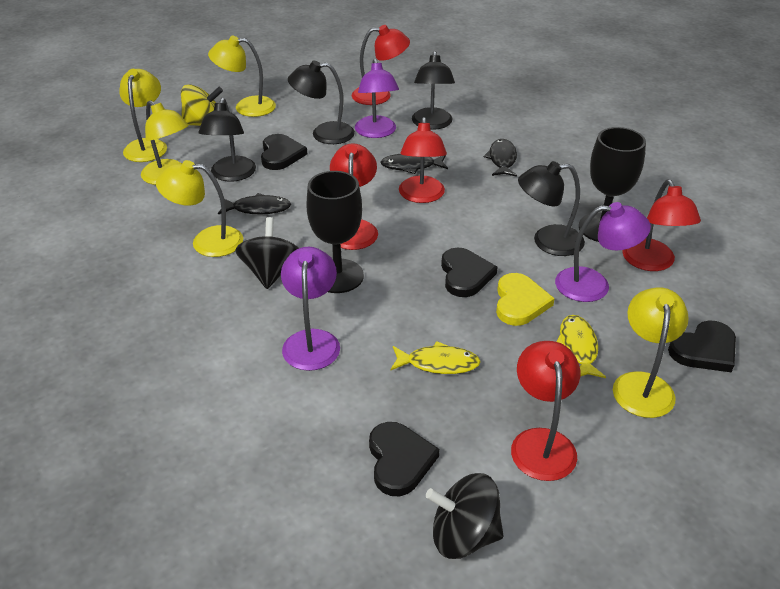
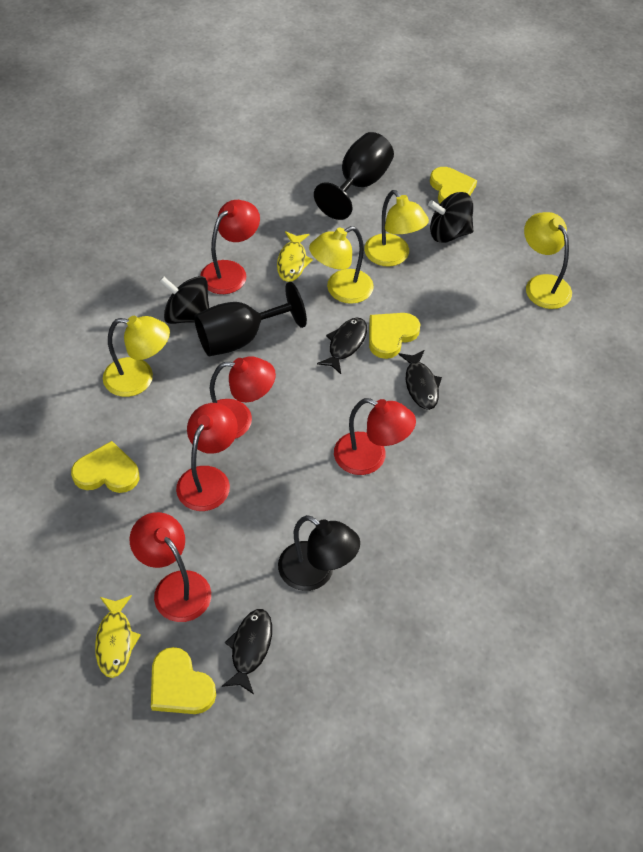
black heart: 4 -> 0
black lamp: 4 -> 1
purple lamp: 3 -> 0
yellow heart: 1 -> 4
yellow lamp: 5 -> 4
yellow spinning top: 1 -> 0

